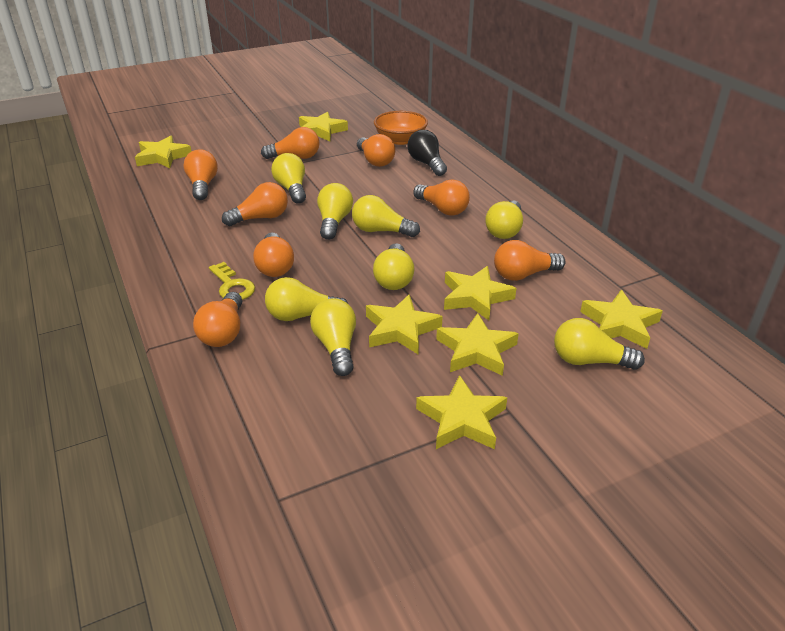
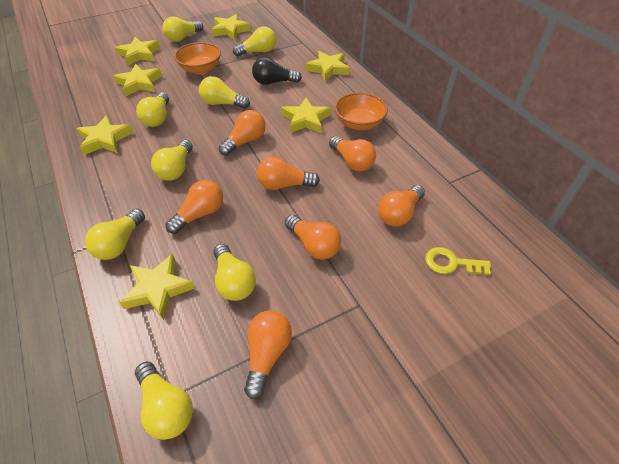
orange bowl: 1 -> 2
orange light bulb: 8 -> 7

